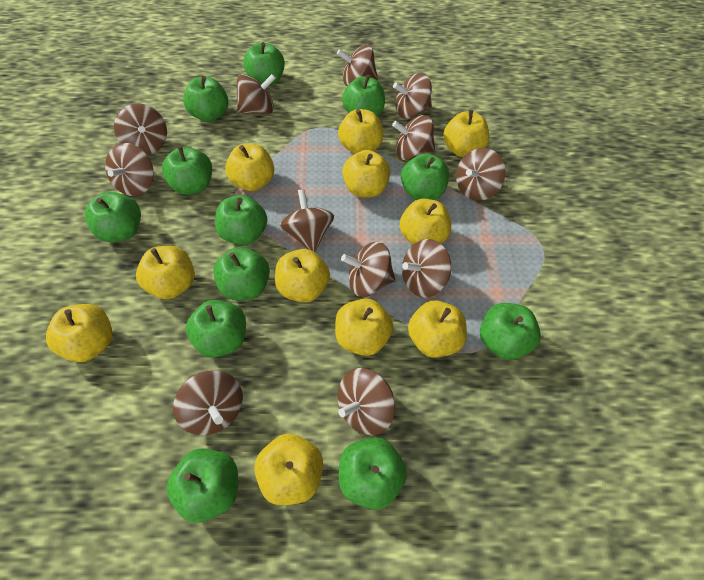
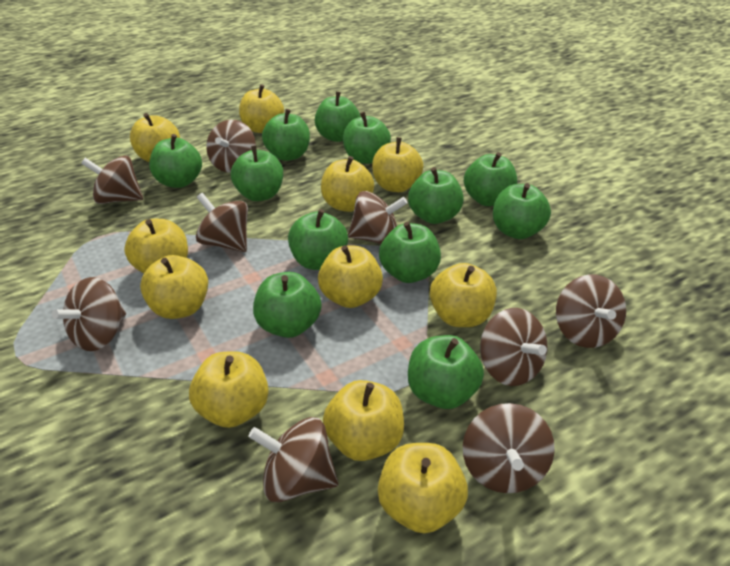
brown spinning top: 12 -> 9

